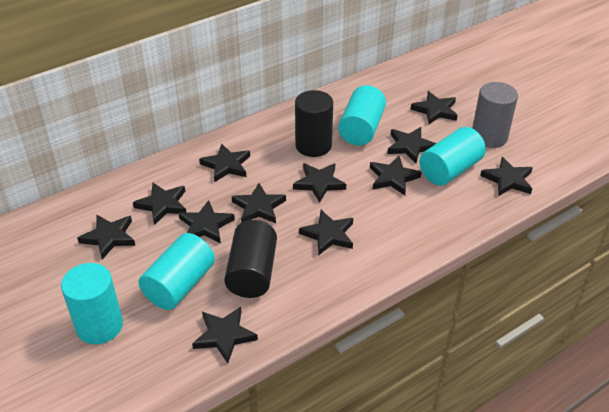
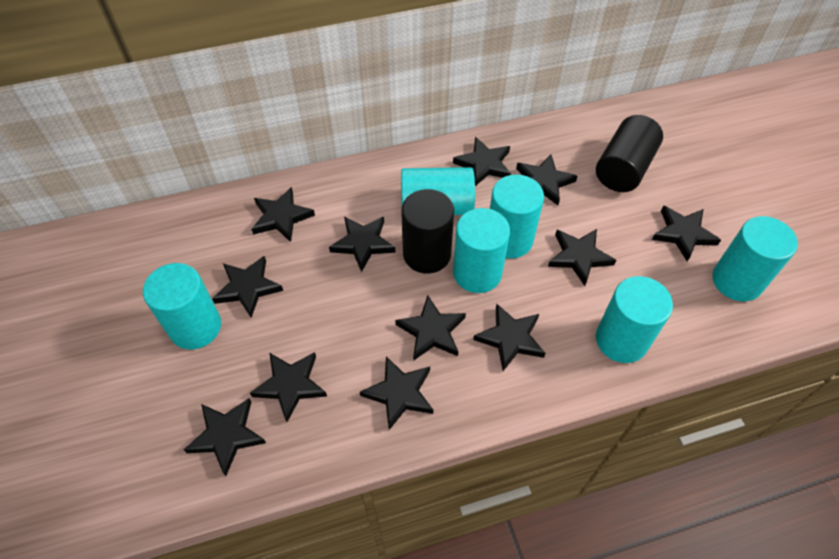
grey cylinder: 1 -> 0
turquoise cylinder: 4 -> 6

